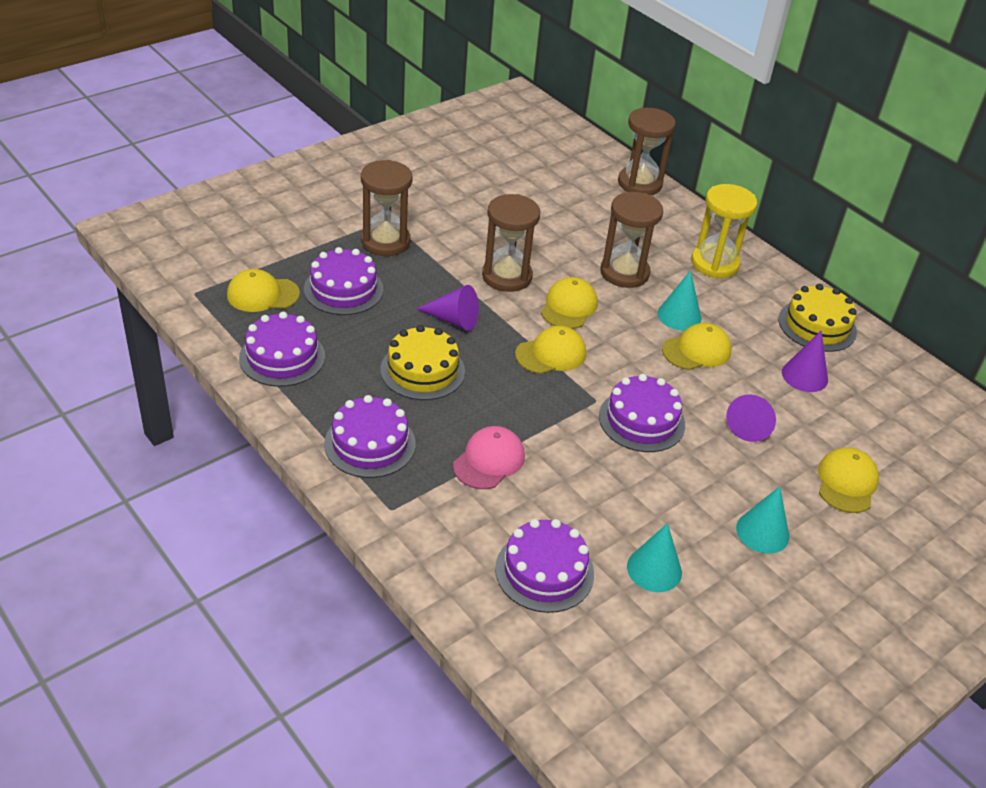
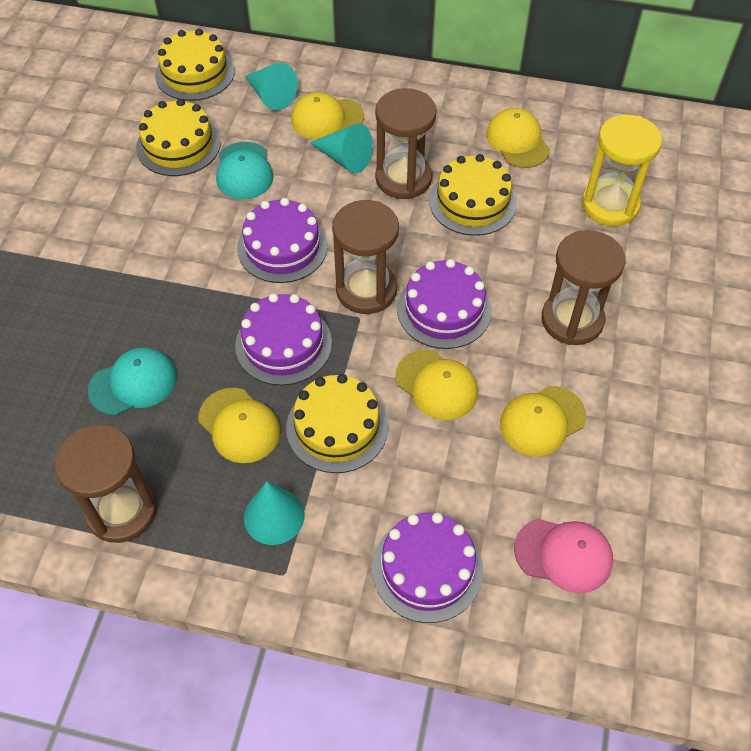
purple cake: 5 -> 4
purple cone: 3 -> 0
turquoise cap: 0 -> 2
yellow cake: 2 -> 4

